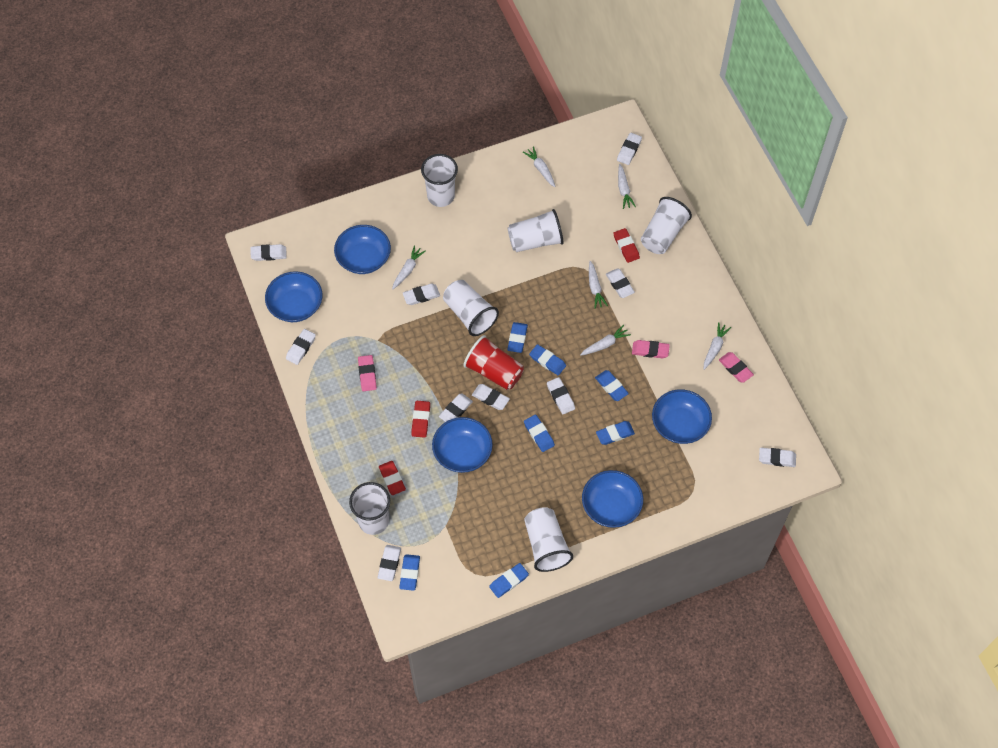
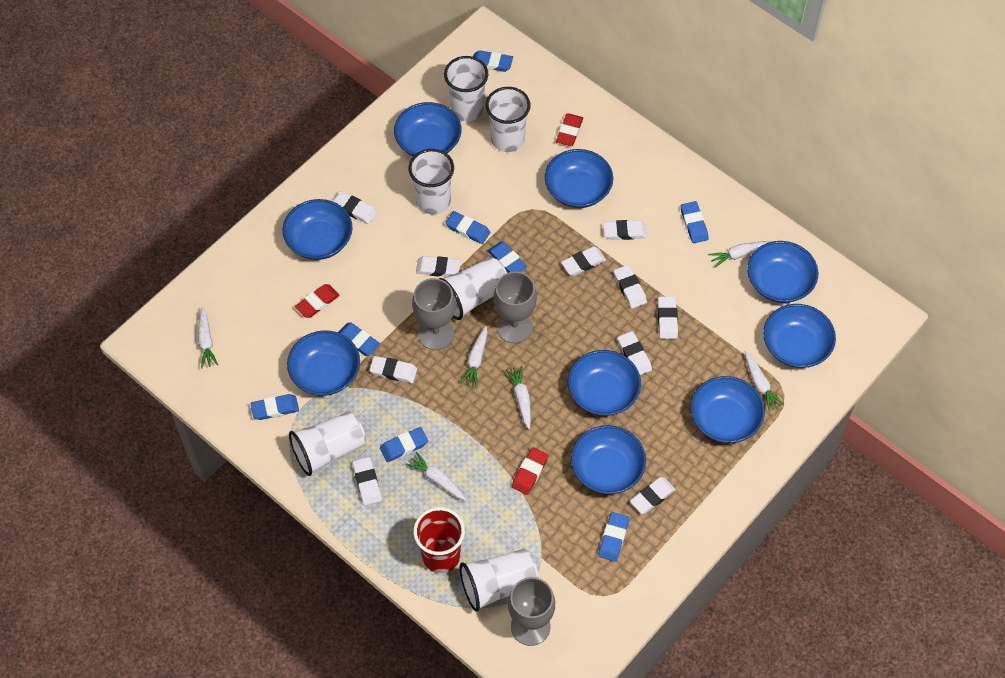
blue bowl: 5 -> 9
blue eraser: 7 -> 8
grey goblet: 0 -> 3
pink eraser: 3 -> 0

